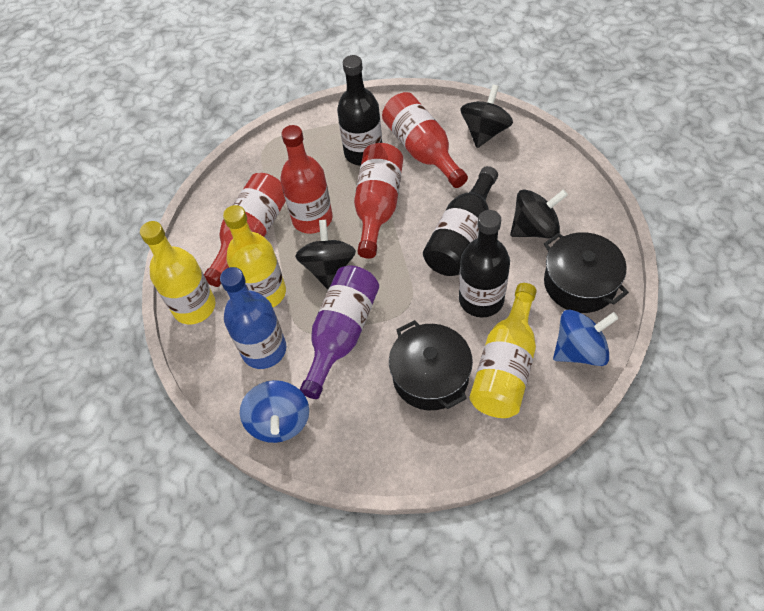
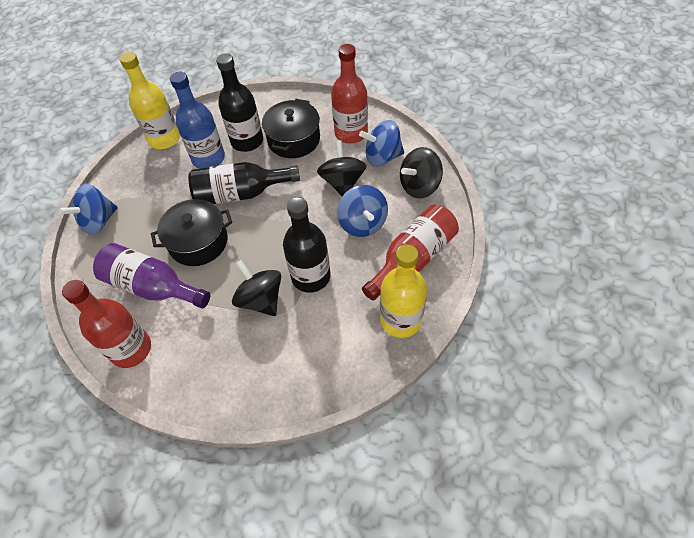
blue spinning top: 2 -> 3
red bottle: 4 -> 3
yellow bottle: 3 -> 2

